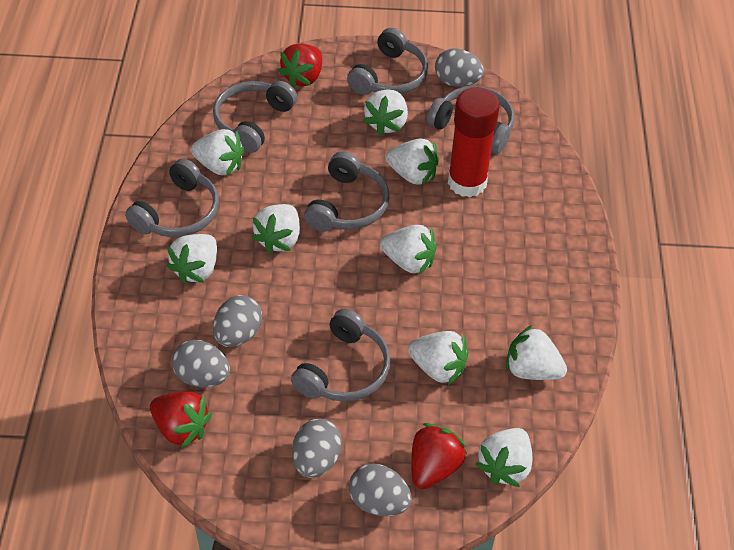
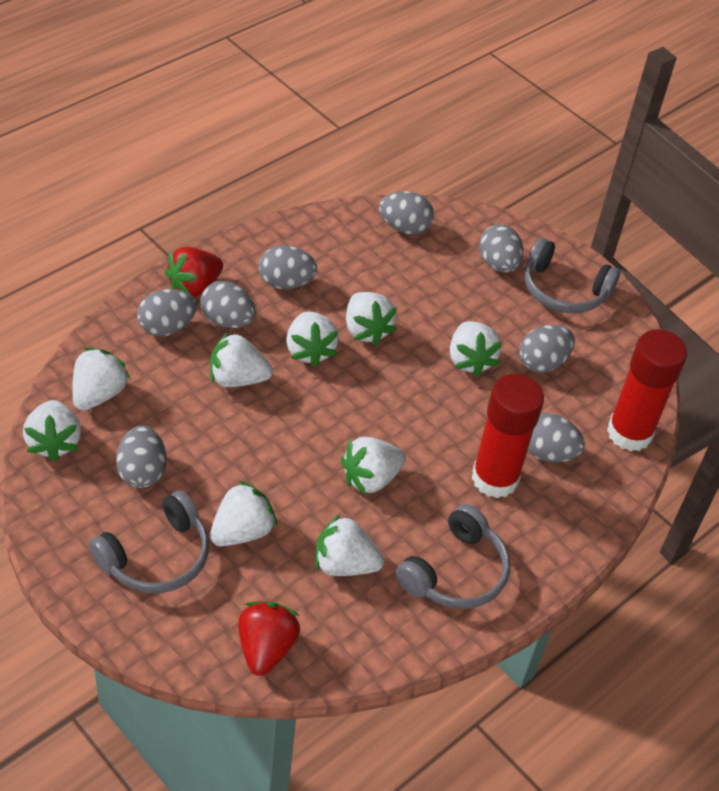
grey egg: 5 -> 8
grey headphones: 6 -> 3
red glue stick: 1 -> 2
red strawberry: 3 -> 2

